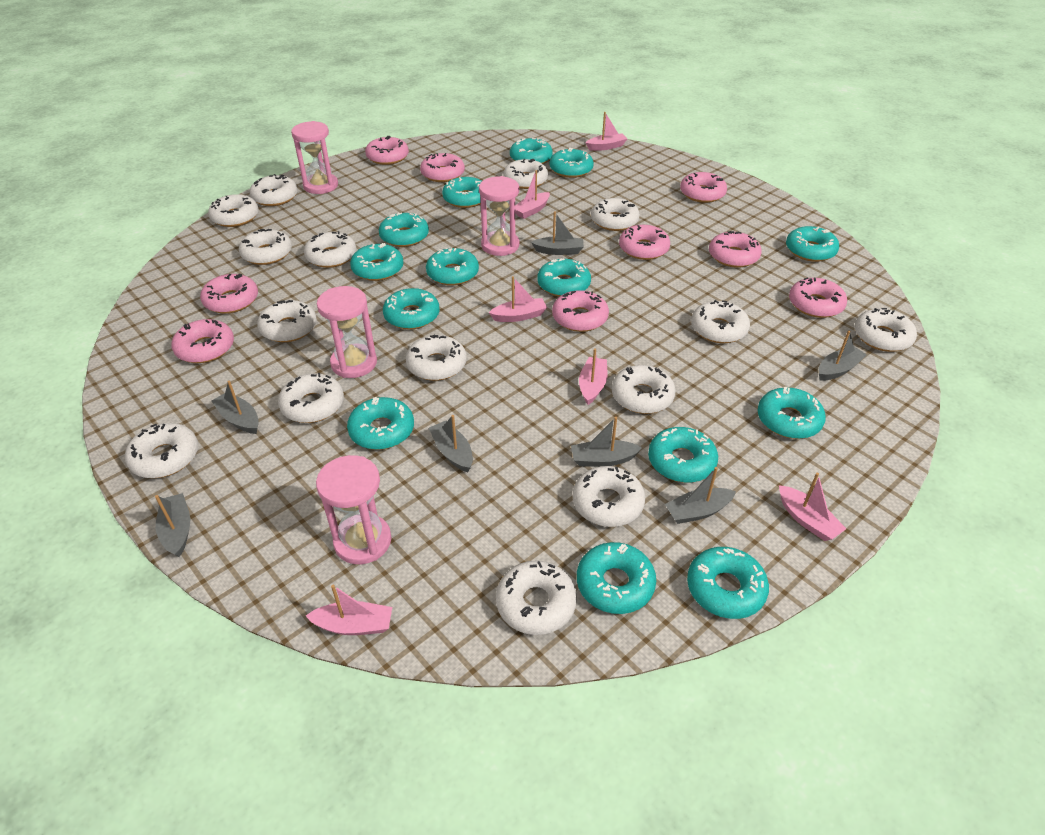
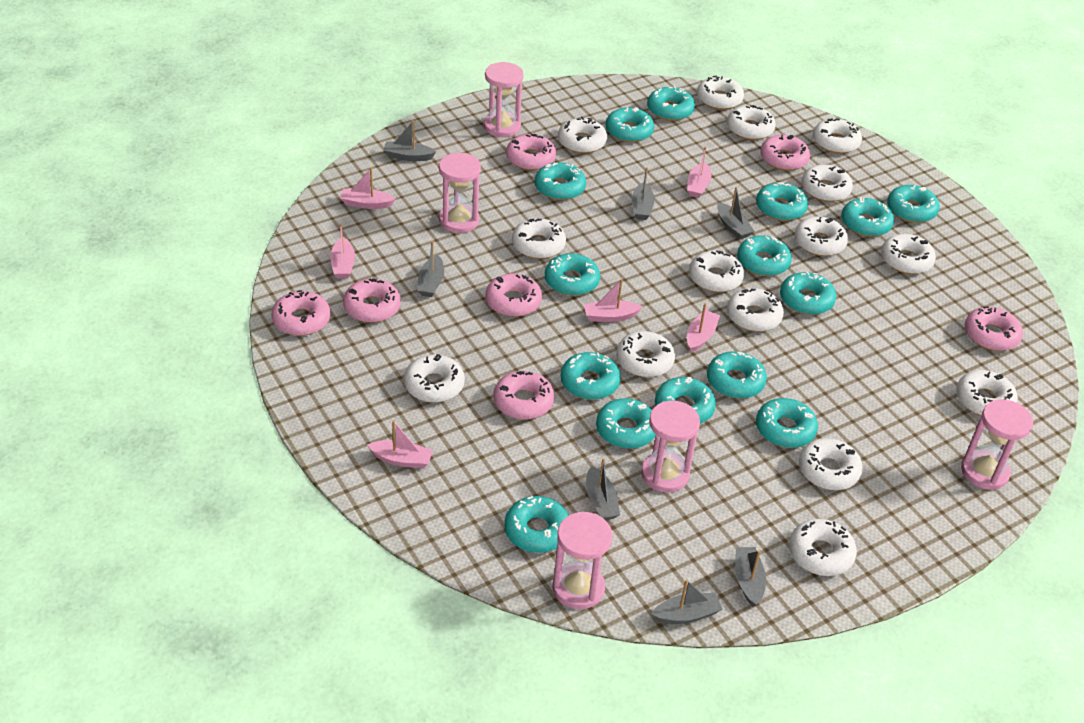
pink donut: 9 -> 7
pink hourglass: 4 -> 5
turquoise donut: 14 -> 15

